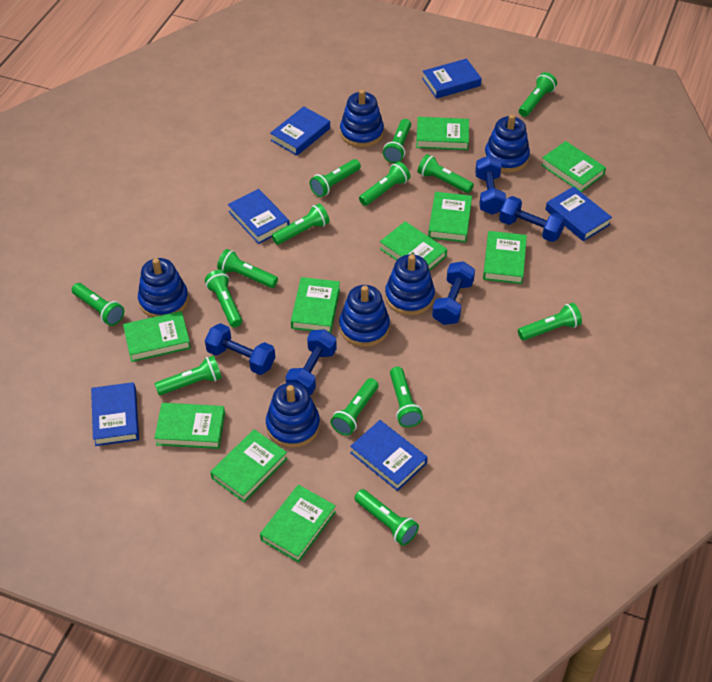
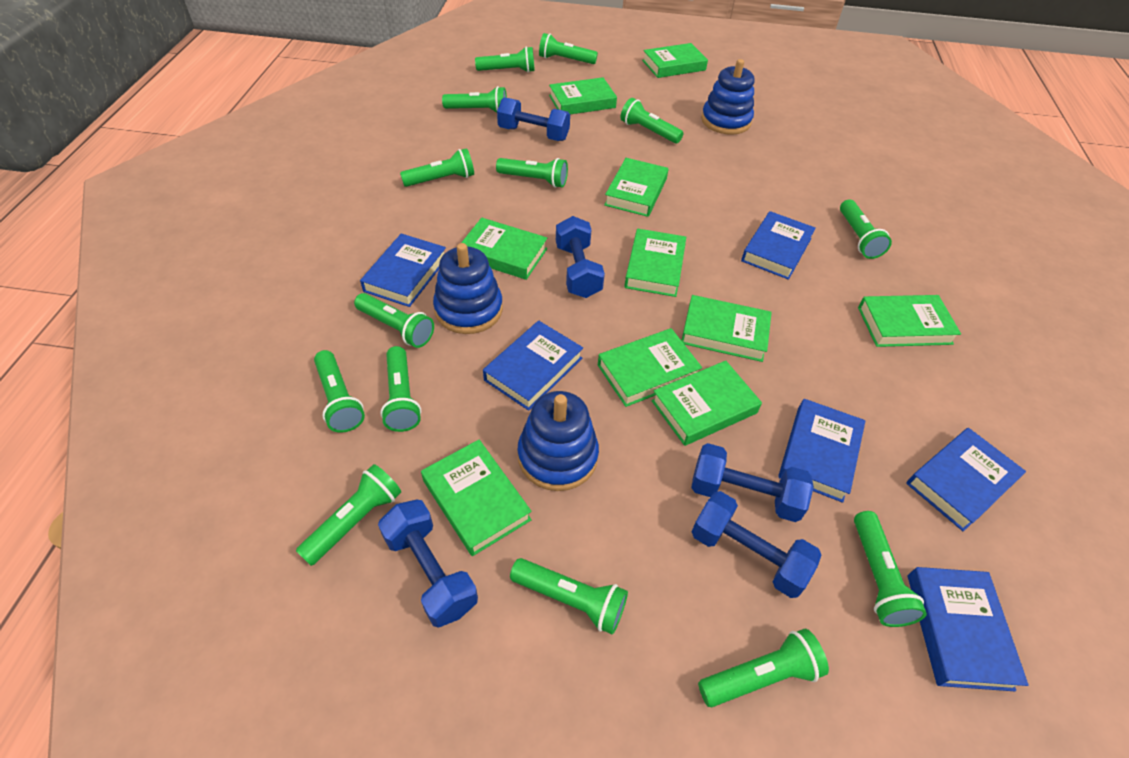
blue stacking toy: 6 -> 3

